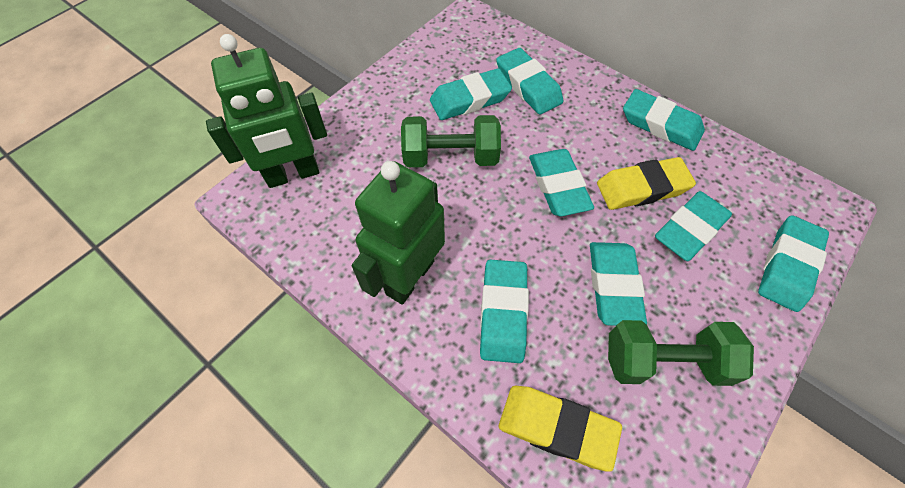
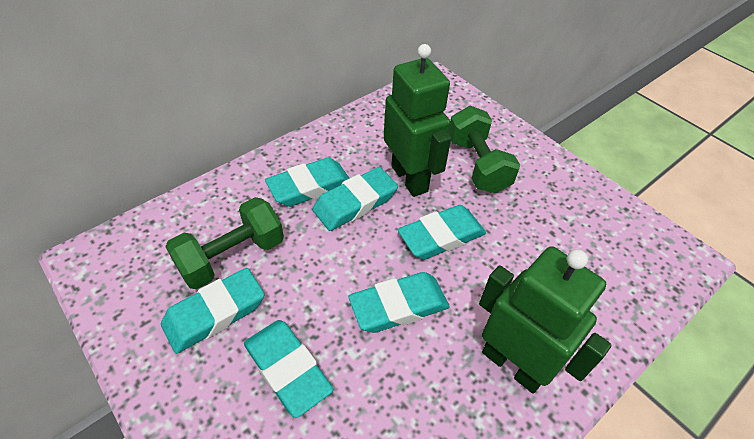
turquoise eraser: 8 -> 6
yellow eraser: 2 -> 0

